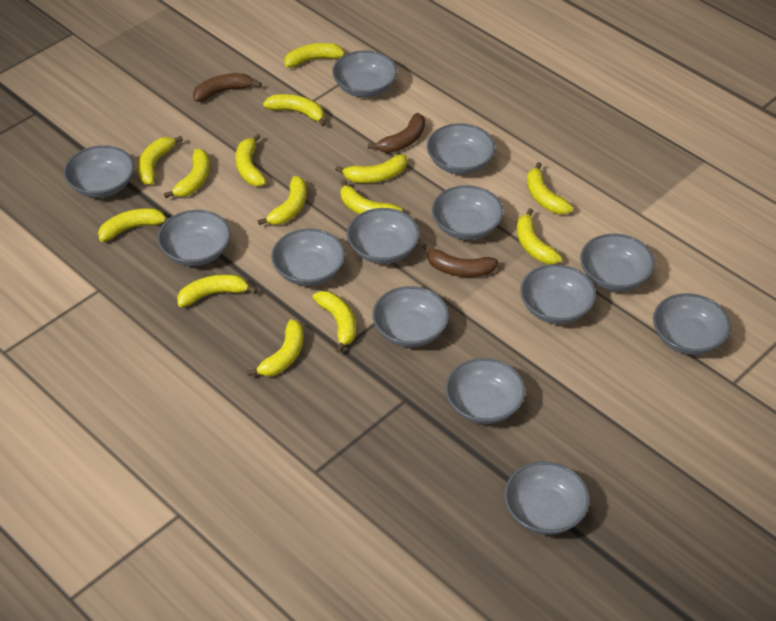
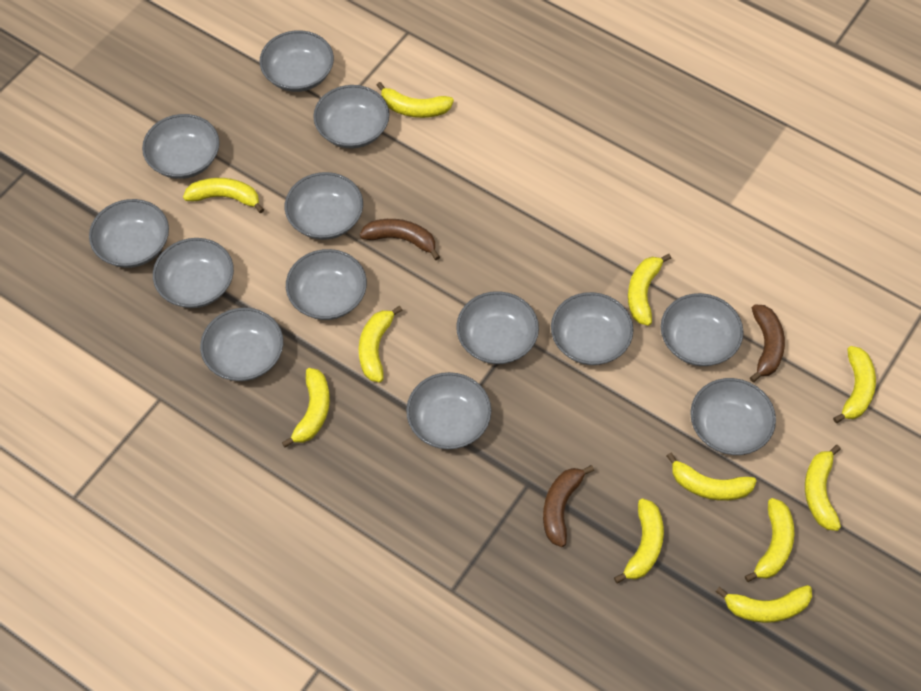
yellow banana: 14 -> 11

